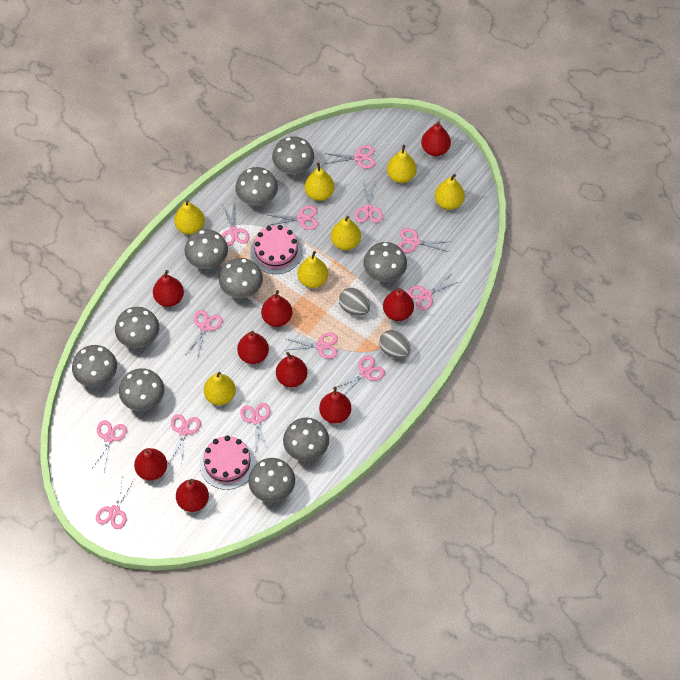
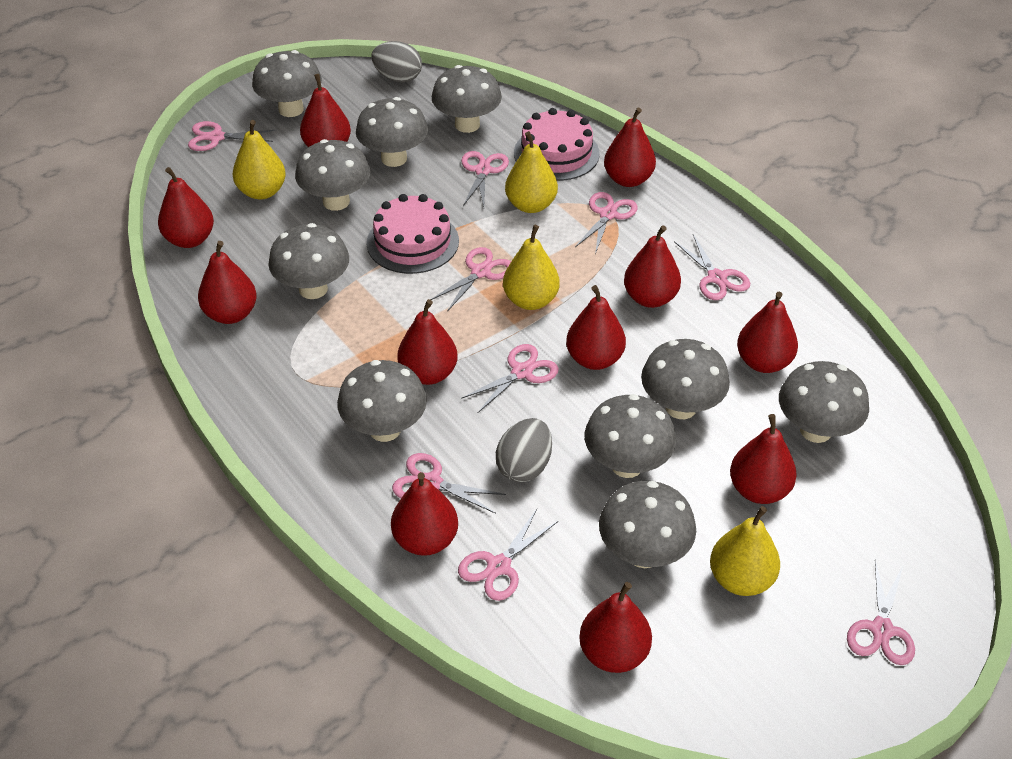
pink scissors: 13 -> 9
red pear: 9 -> 11
yellow pear: 7 -> 4

